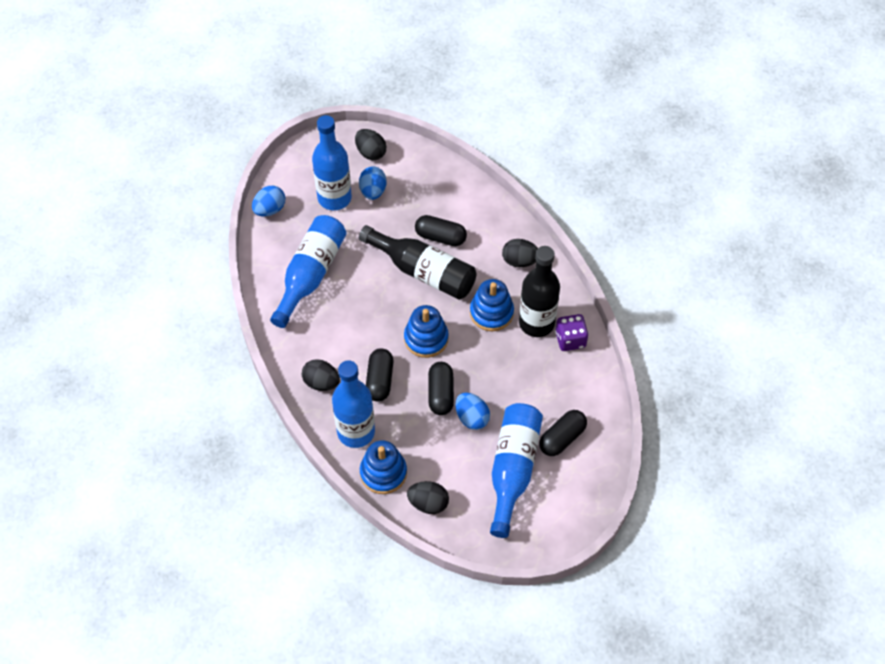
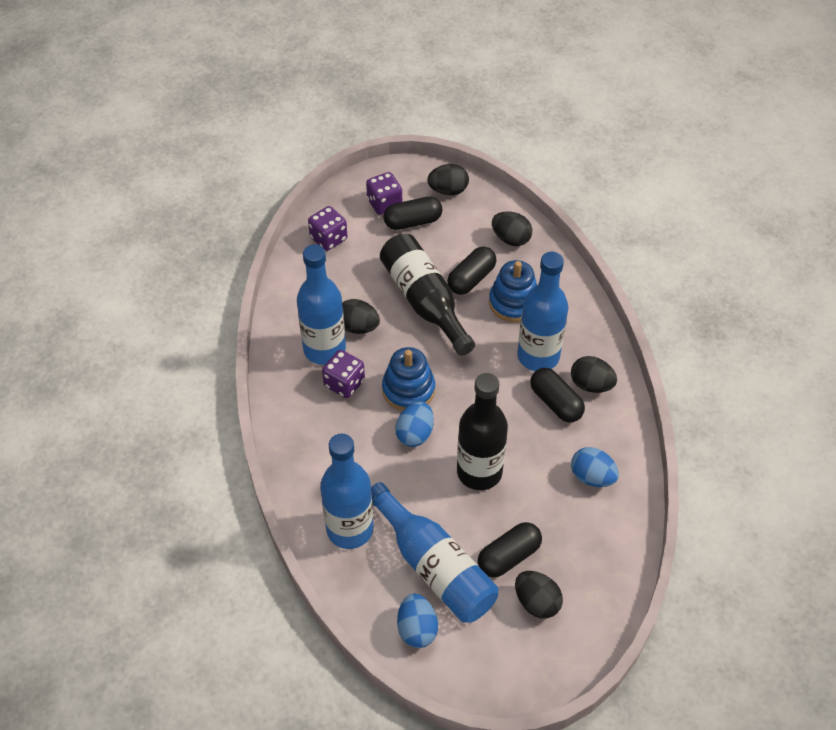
black egg: 4 -> 5
blue stacking toy: 3 -> 2
purple dice: 1 -> 3

